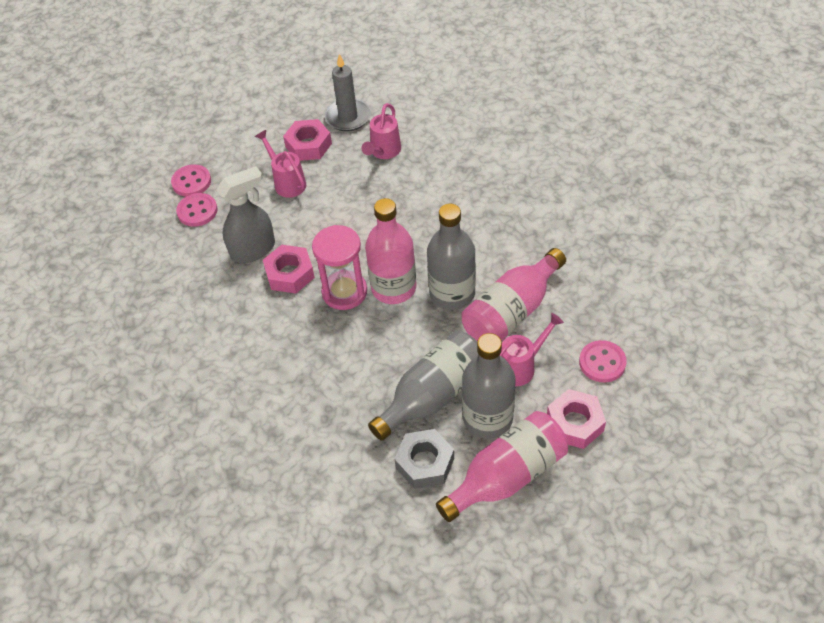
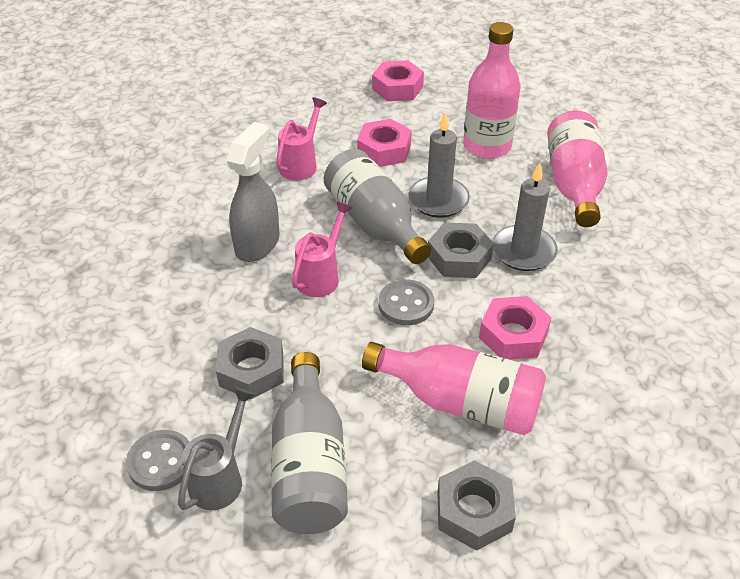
grey bottle: 3 -> 2
grey button: 0 -> 2
grey candle: 1 -> 2
grey nut: 1 -> 3
grey watering can: 0 -> 1
pink button: 3 -> 0
pink hourglass: 1 -> 0
pink watering can: 3 -> 2

